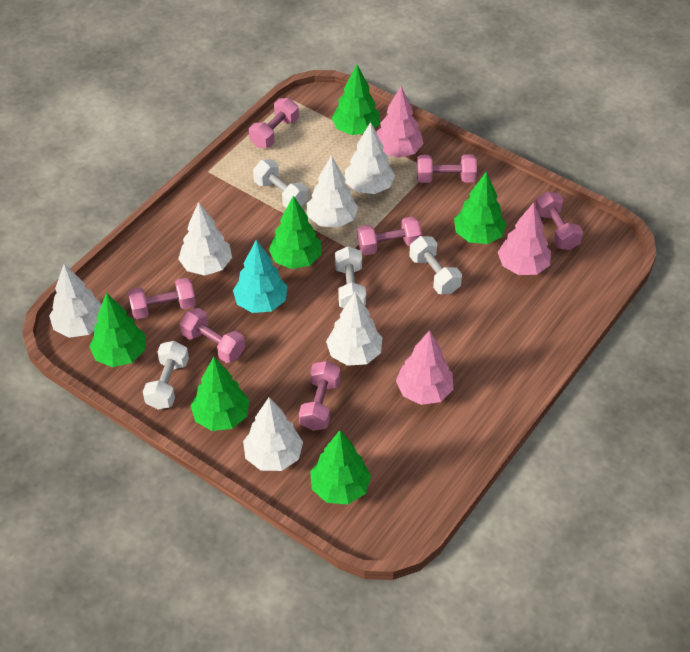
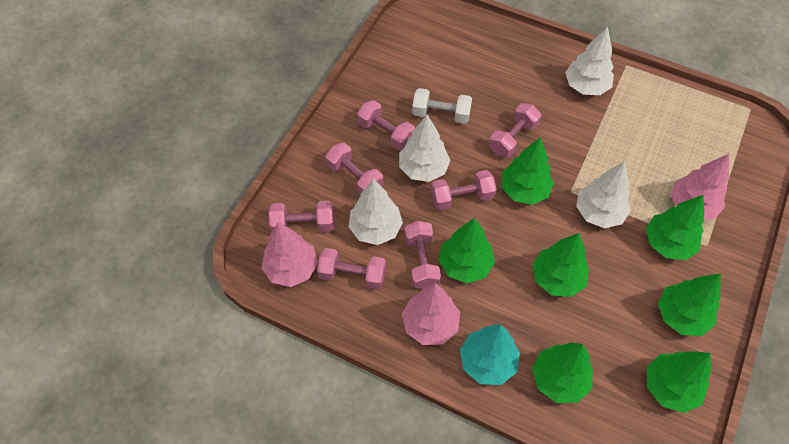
green tree: 6 -> 7
white dumbbell: 4 -> 1
white tree: 6 -> 4

